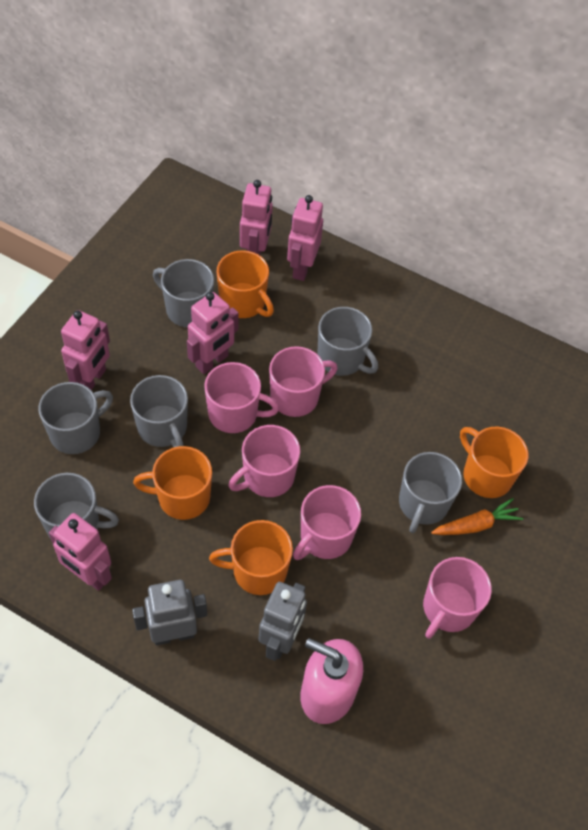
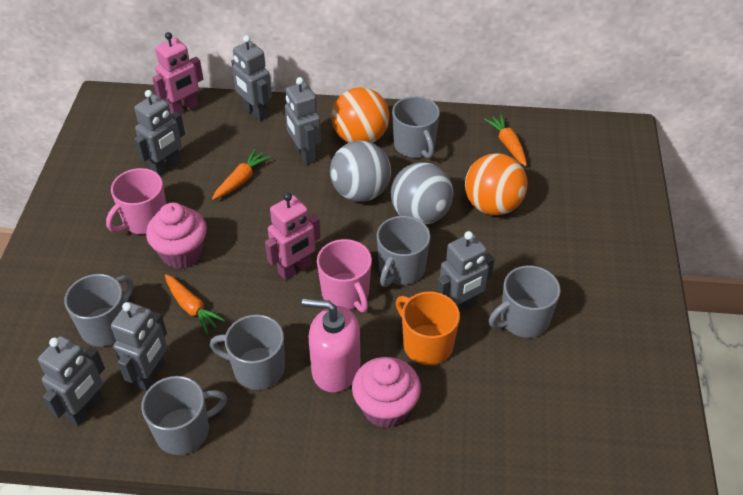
grey ball: 0 -> 2
grey robot: 2 -> 6
orange ball: 0 -> 2
orange carrot: 1 -> 3
orange mug: 4 -> 1
pink cupcake: 0 -> 2
pink mug: 5 -> 2
pink robot: 5 -> 2

